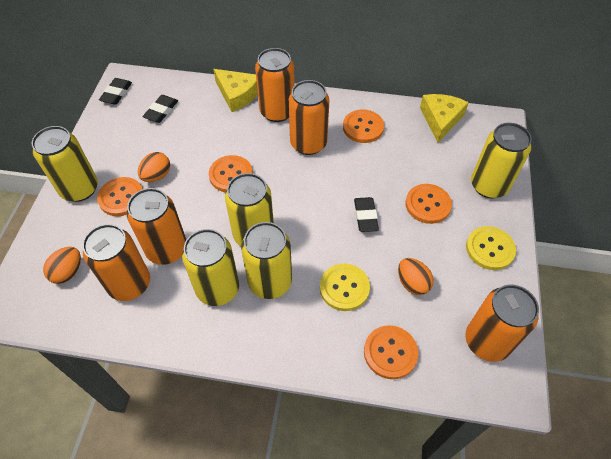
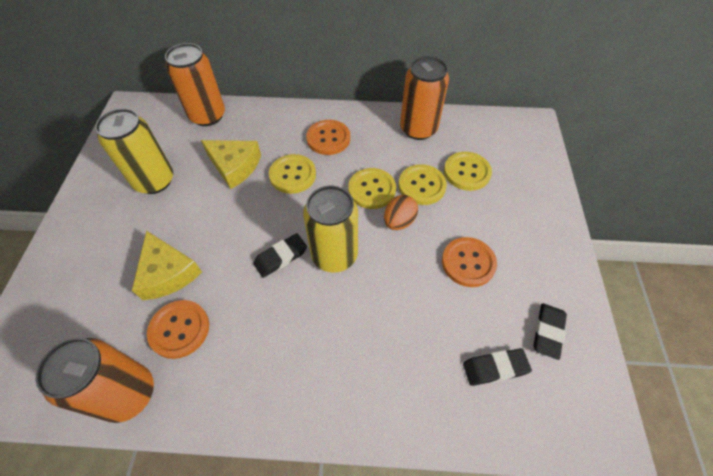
orange button: 5 -> 3
orange can: 5 -> 3
orange egg: 3 -> 1
yellow button: 2 -> 4
yellow can: 5 -> 2

